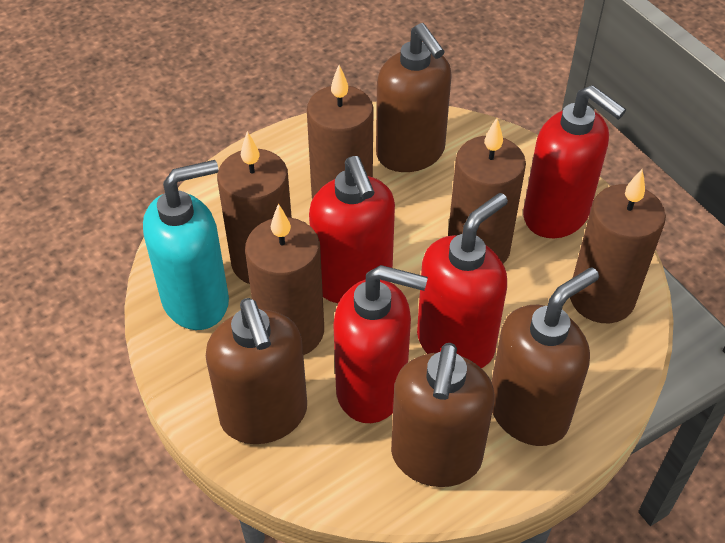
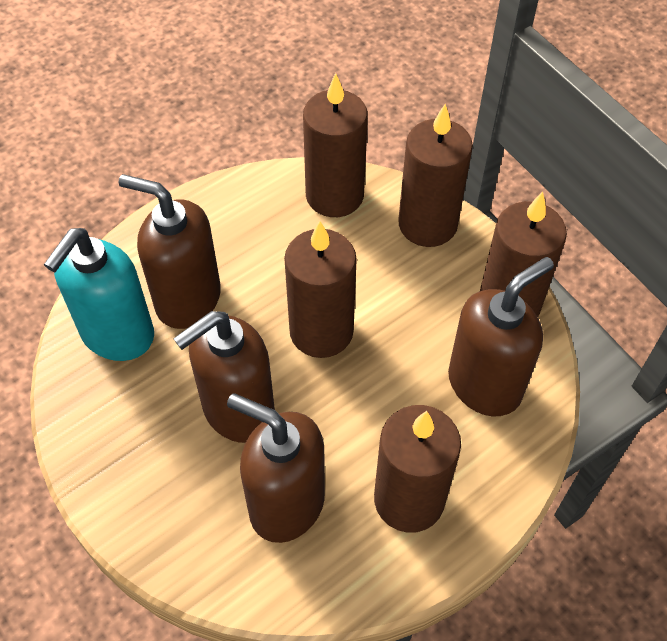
red soap dispenser: 4 -> 0

